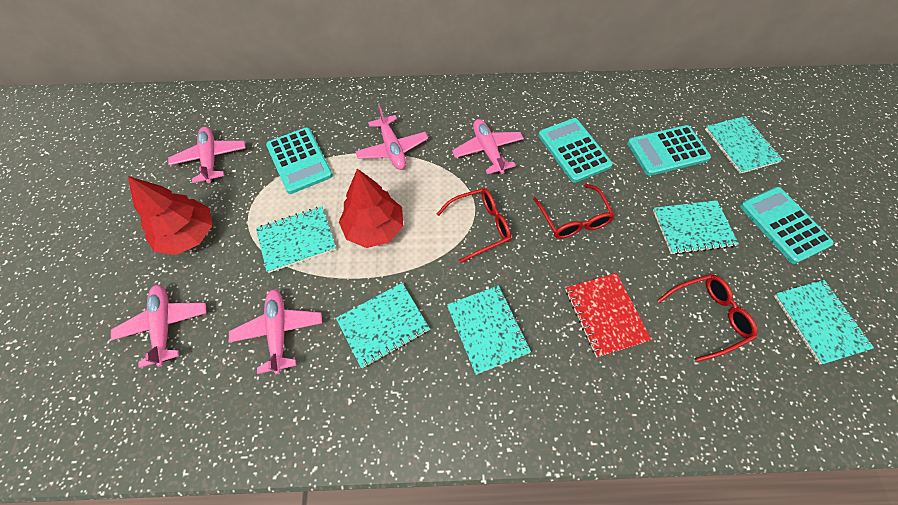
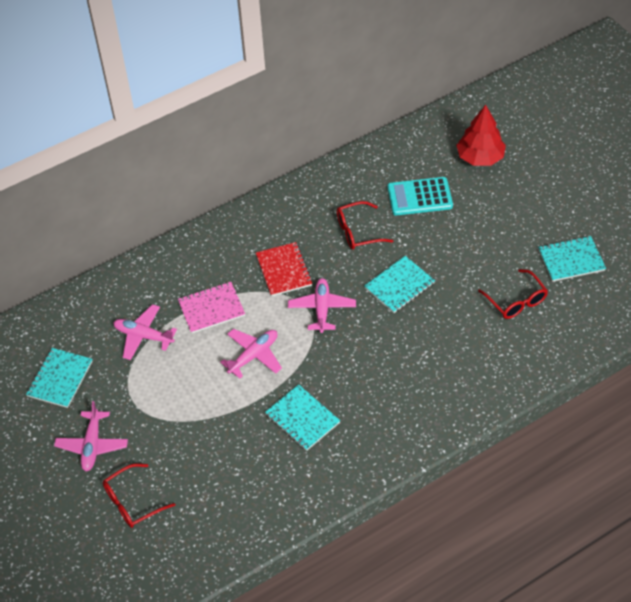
pink notebook: 0 -> 1
pink plane: 5 -> 4
red tree: 2 -> 1
turquoise calculator: 4 -> 1
turquoise notebook: 6 -> 4

